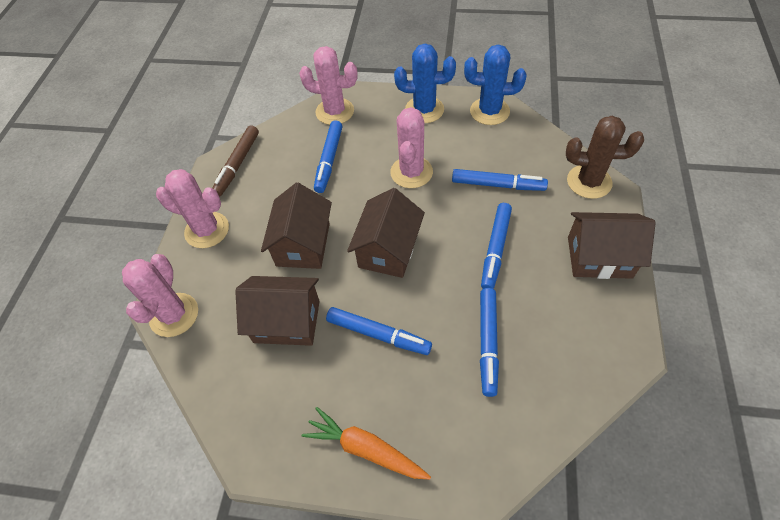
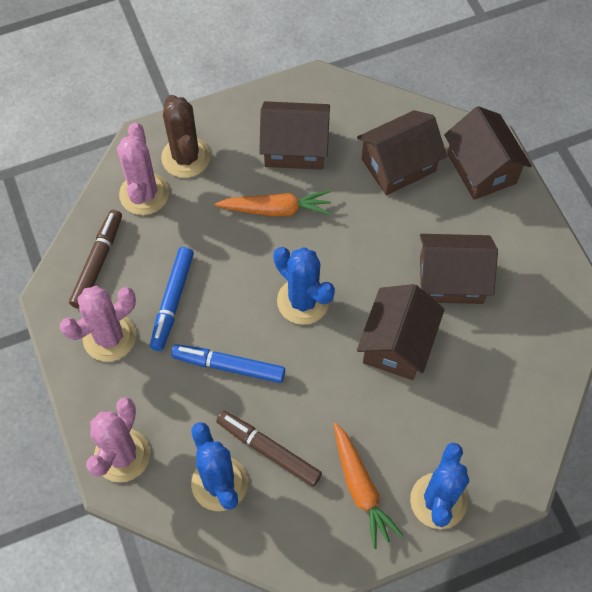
blue cactus: 2 -> 3
blue marker: 5 -> 2
brown house: 4 -> 5
brown marker: 1 -> 2
orange carrot: 1 -> 2
pink cactus: 4 -> 3

